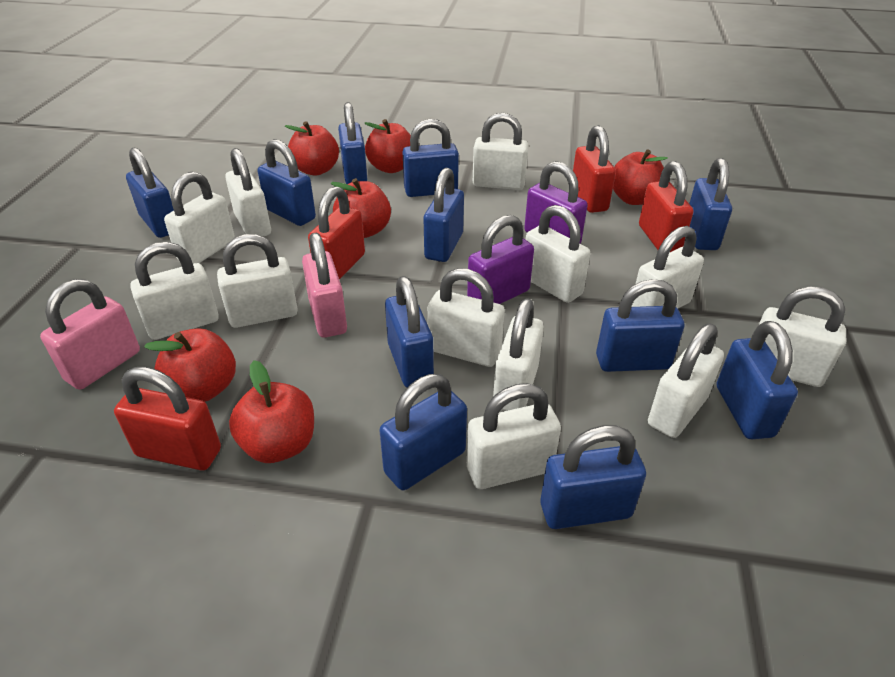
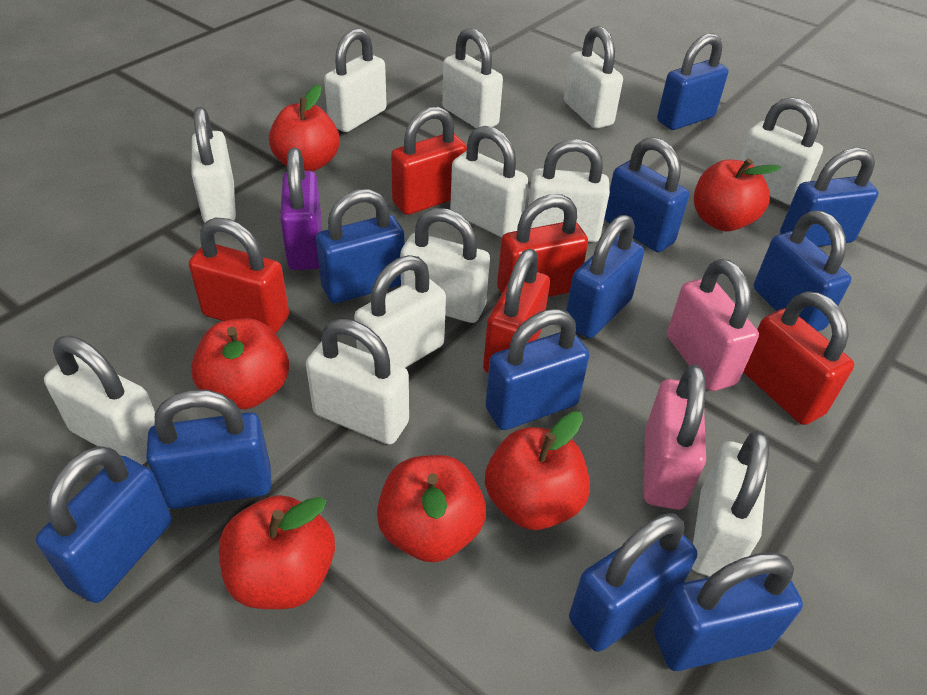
purple padlock: 2 -> 1
red padlock: 4 -> 5

